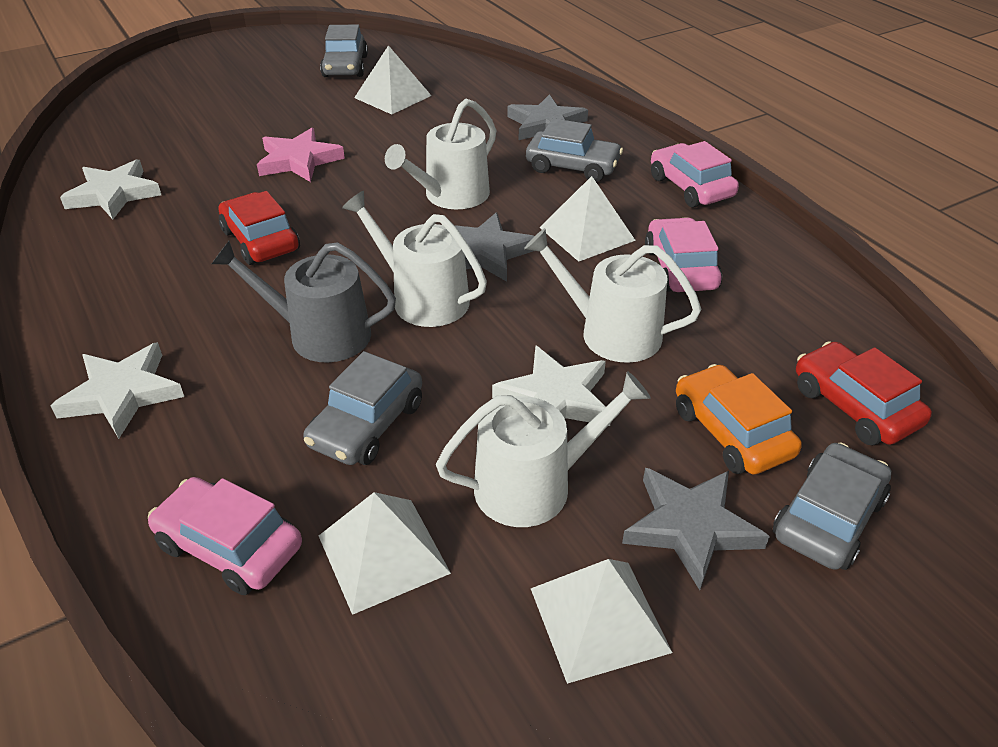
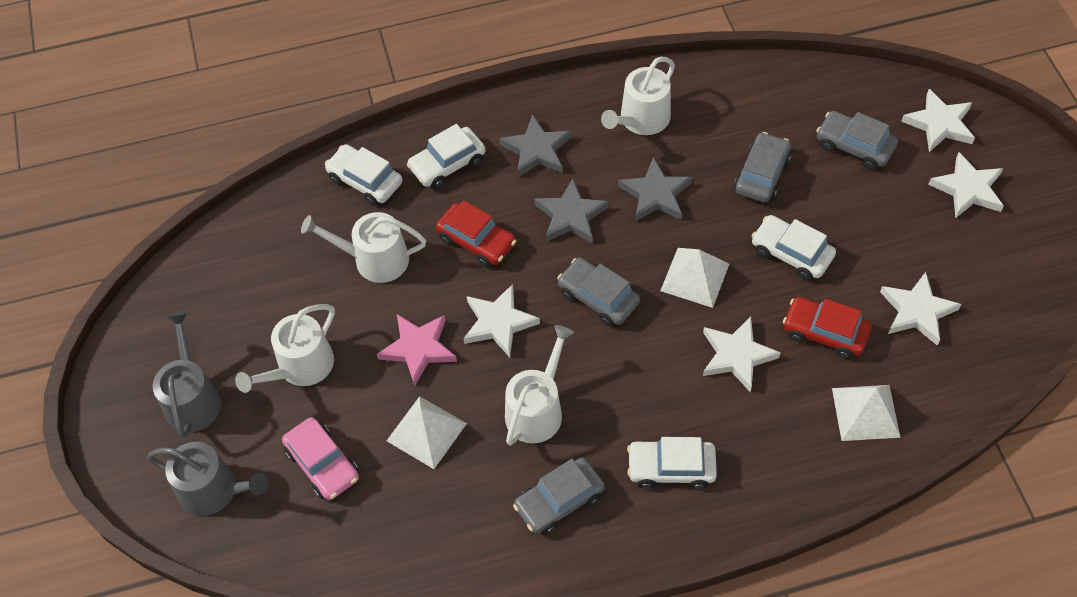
grey watering can: 1 -> 2
orange car: 1 -> 0
pink car: 3 -> 1
white car: 0 -> 4
white pyramid: 4 -> 3
white star: 3 -> 5

